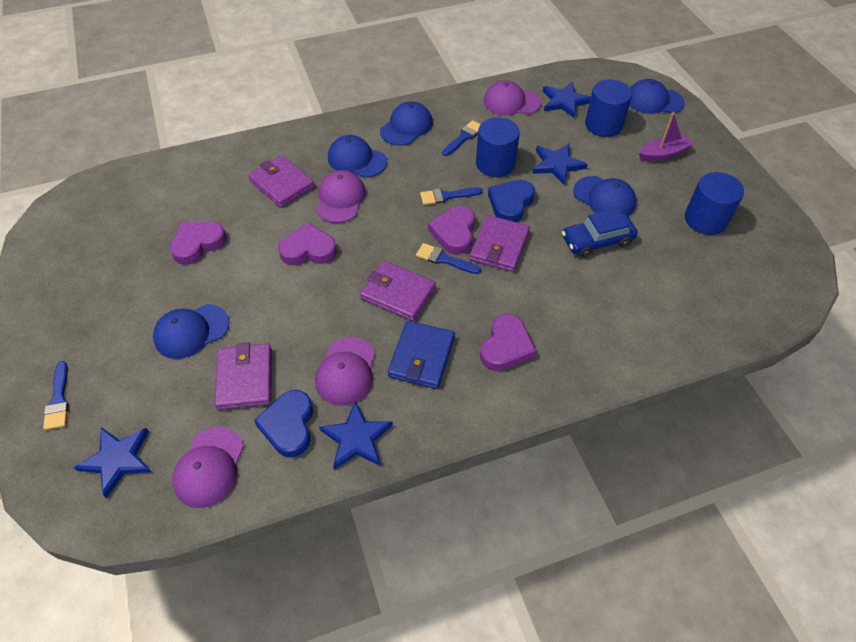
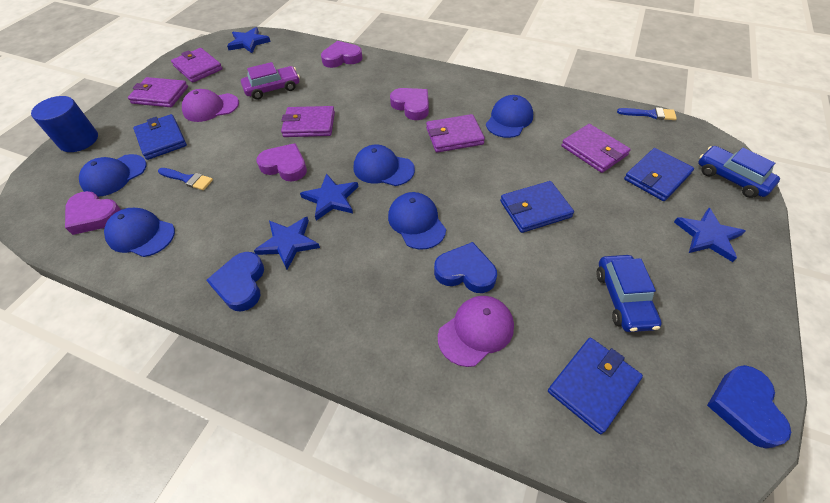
blue brush: 4 -> 2
blue car: 1 -> 2
blue cylinder: 3 -> 1
blue heart: 2 -> 3
blue wallet: 1 -> 4
purple boat: 1 -> 0
purple cap: 4 -> 2
purple car: 0 -> 1
purple wallet: 4 -> 5

